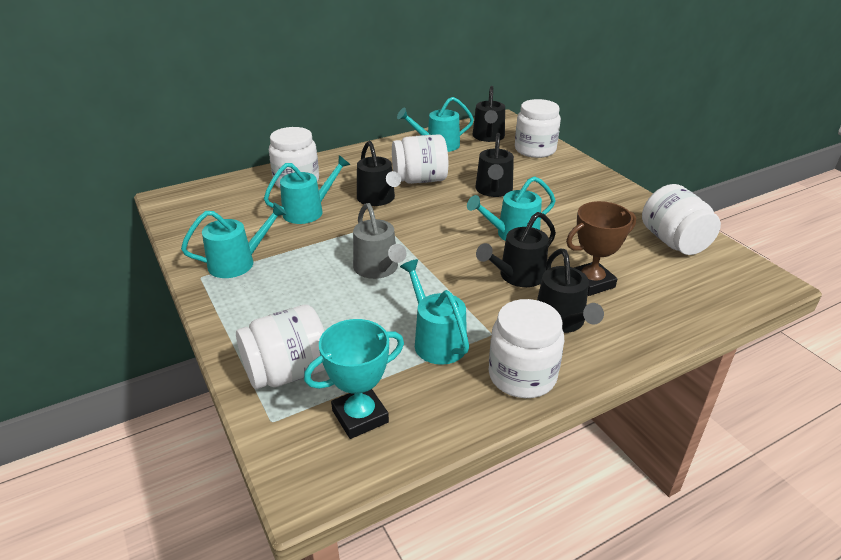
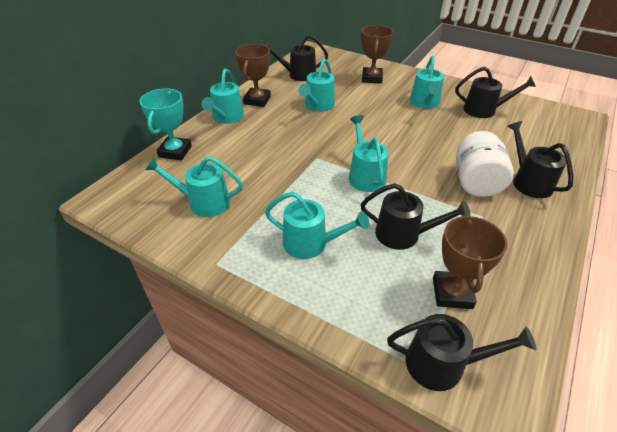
brown trophy: 1 -> 3
grey watering can: 1 -> 0
turquoise watering can: 5 -> 6
white jar: 6 -> 1

